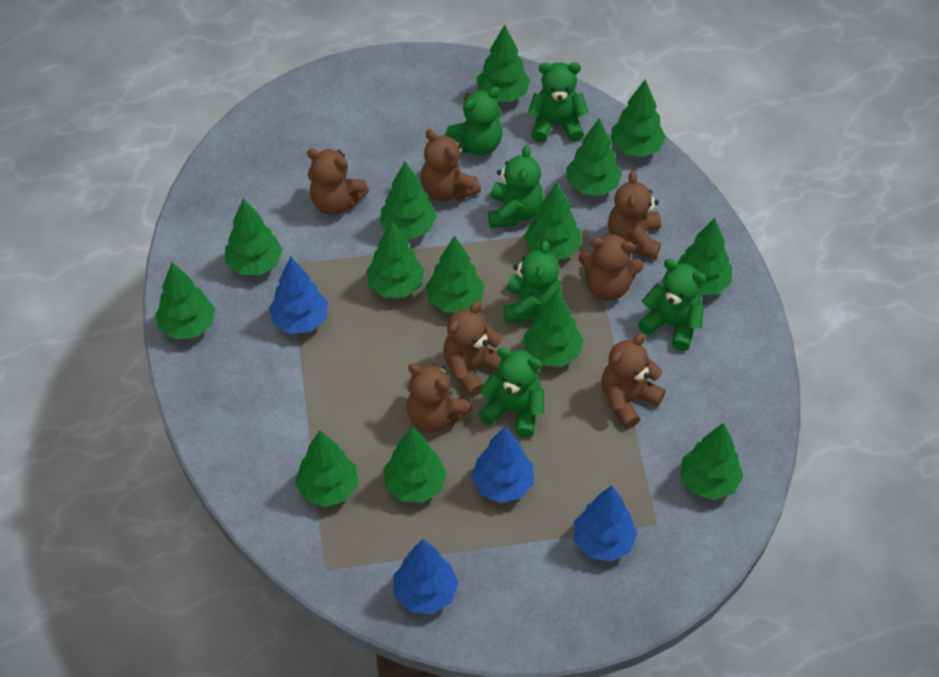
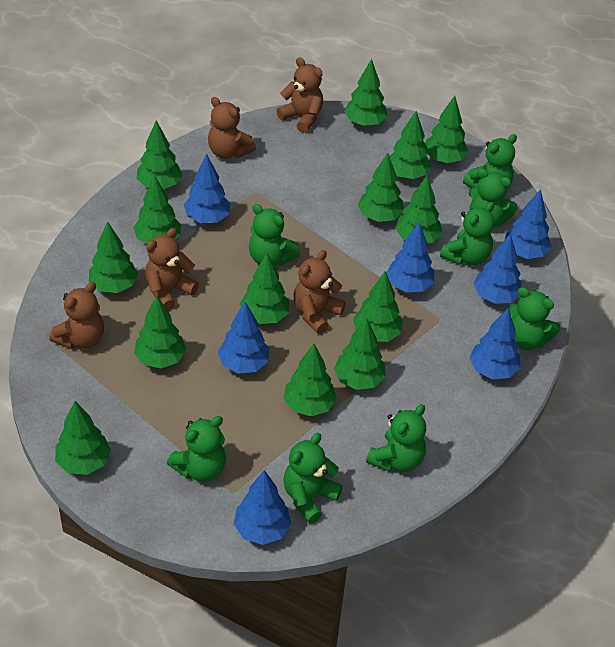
blue tree: 4 -> 7
brown teddy bear: 7 -> 5
green teddy bear: 6 -> 8

